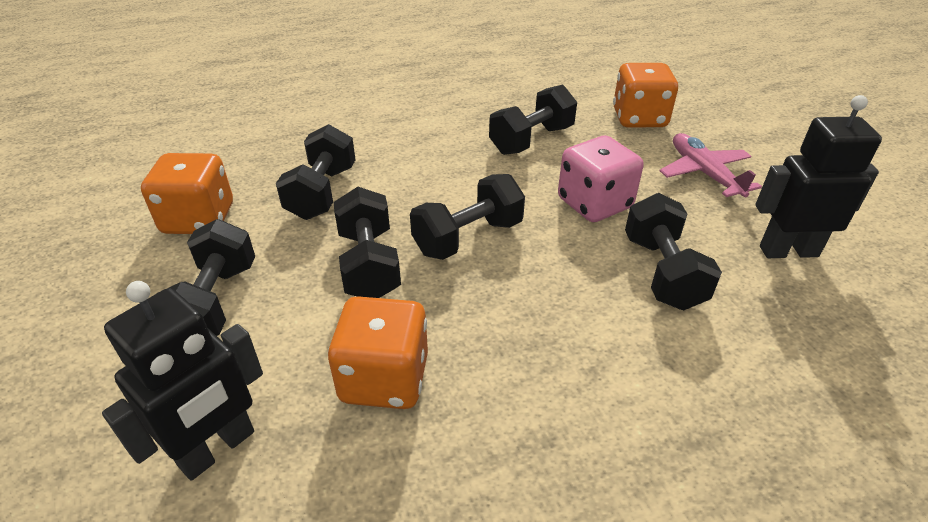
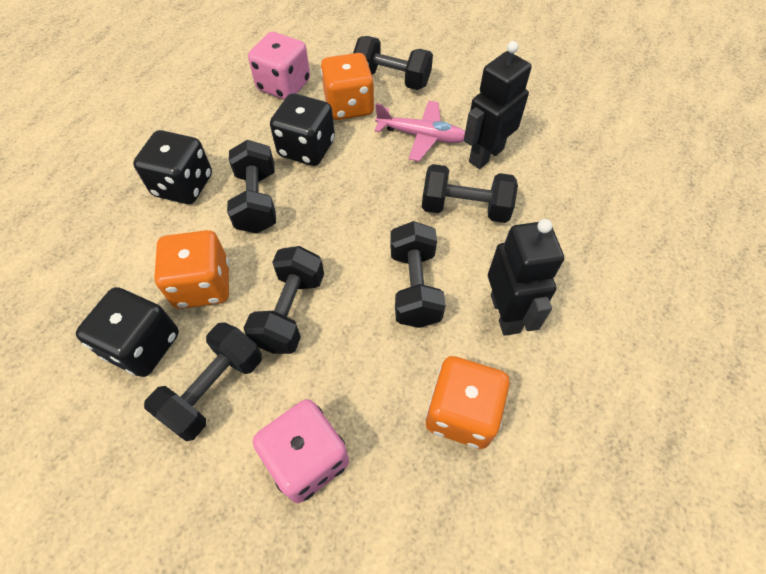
black dice: 0 -> 3
pink dice: 1 -> 2

